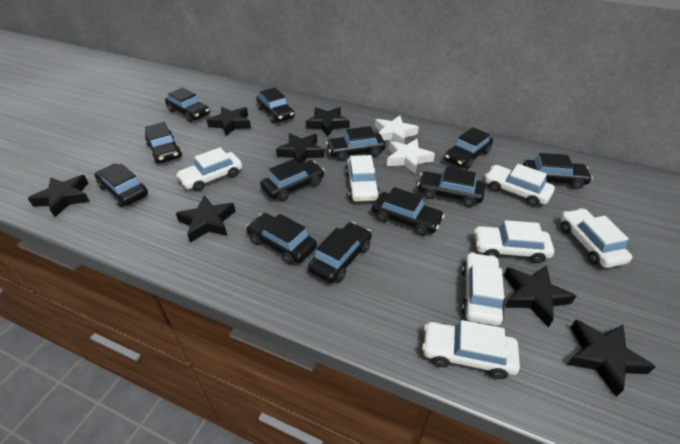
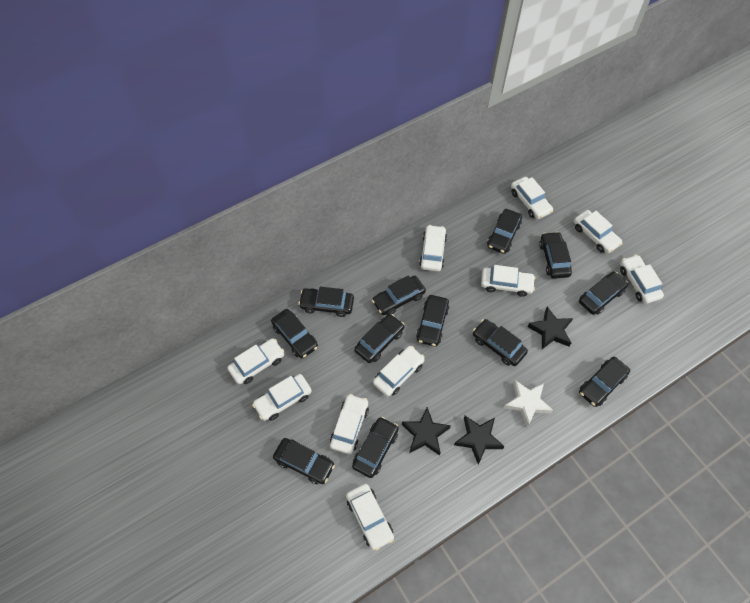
black star: 7 -> 3
white car: 7 -> 10
white star: 2 -> 1

